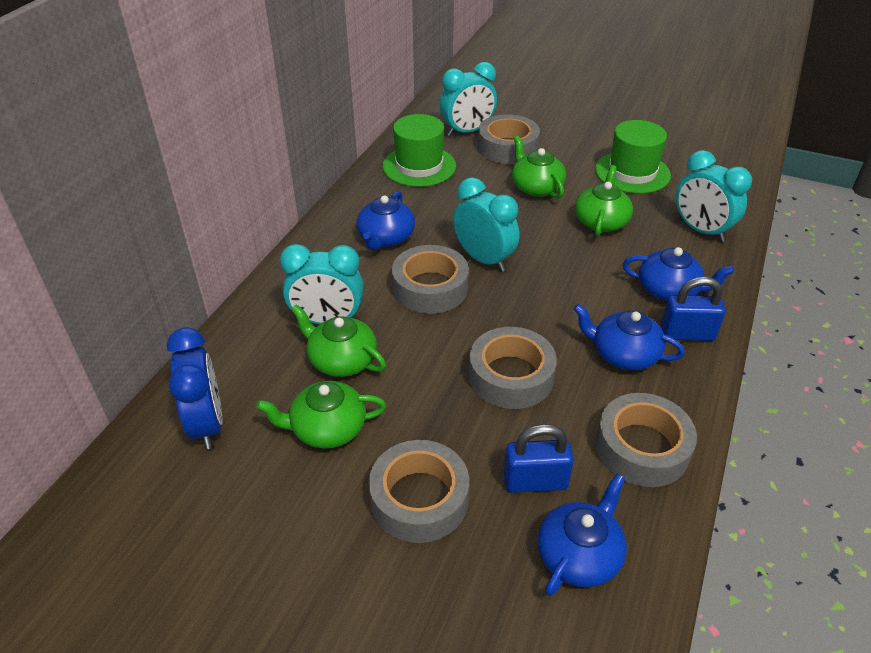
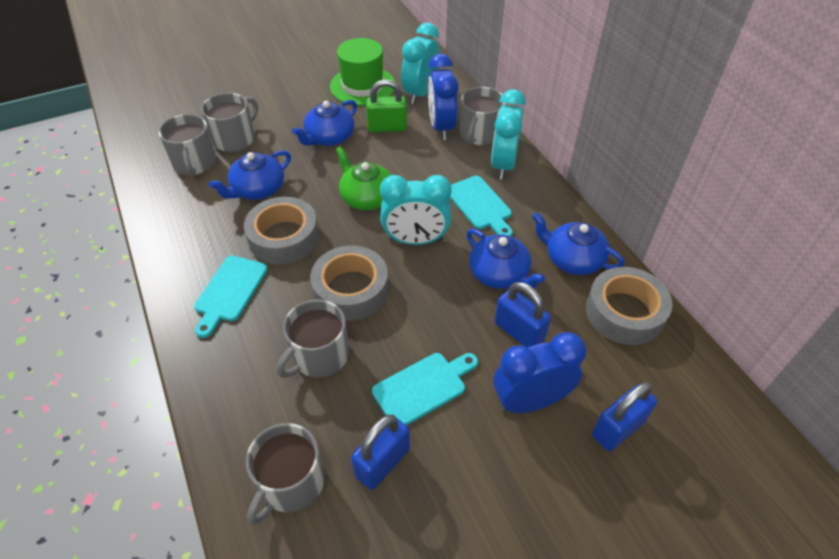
blue clock: 1 -> 2
blue padlock: 2 -> 3
green hat: 2 -> 1
green padlock: 0 -> 1
green teapot: 4 -> 1
grey mug: 0 -> 5
grey tape: 5 -> 3
turquoise clock: 4 -> 3
turquoise cutting board: 0 -> 3

